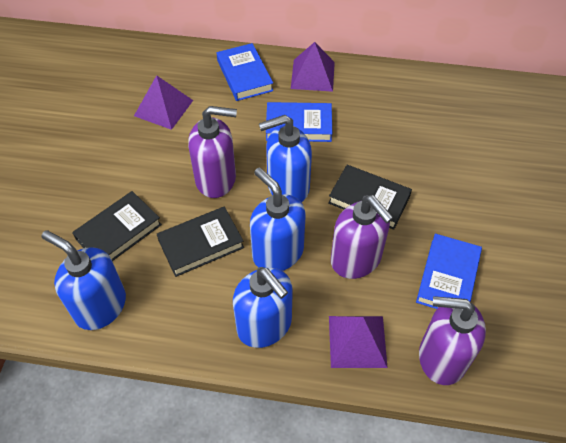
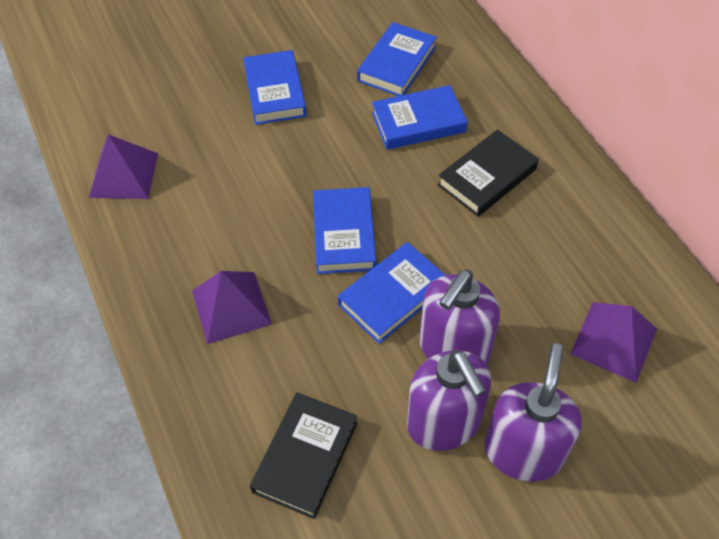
black book: 3 -> 2
blue book: 3 -> 5
blue soap dispenser: 4 -> 0

